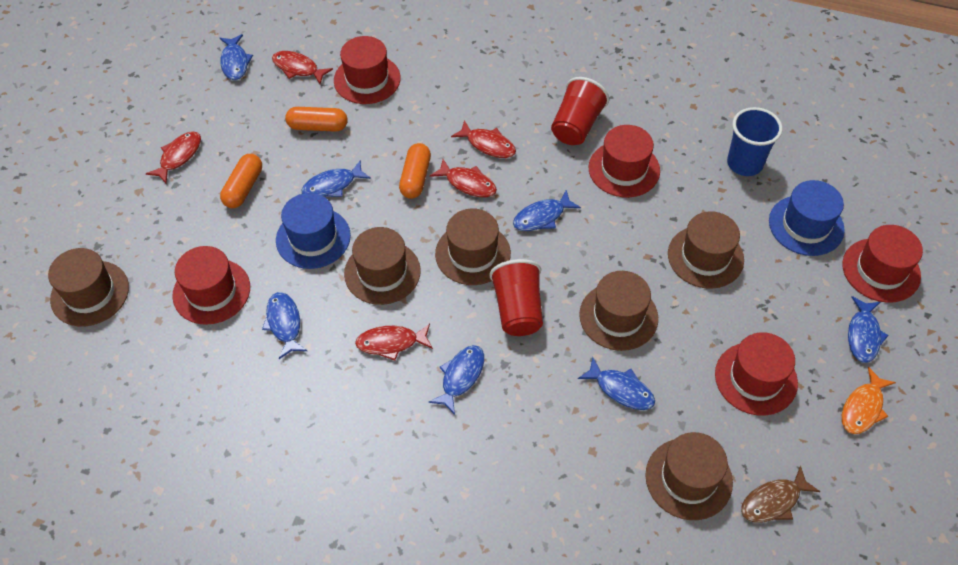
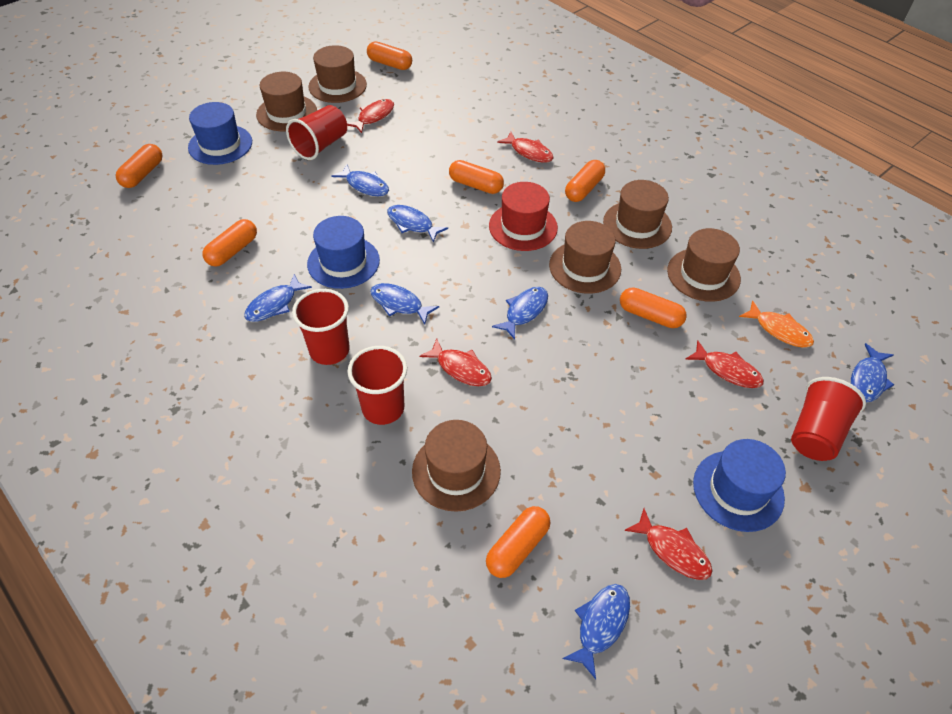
blue cup: 1 -> 0
blue hat: 2 -> 3
brown fish: 1 -> 0
orange capsule: 3 -> 7
red cup: 2 -> 4
red hat: 5 -> 1

